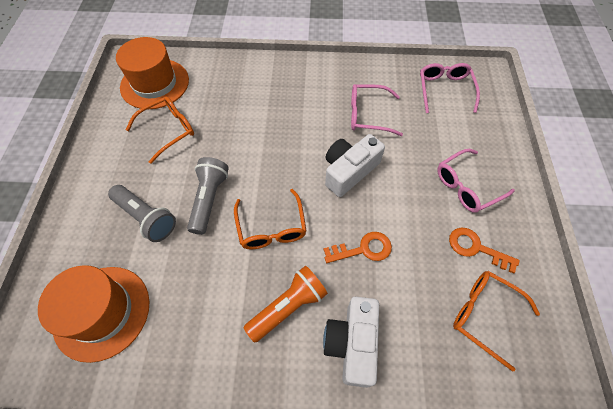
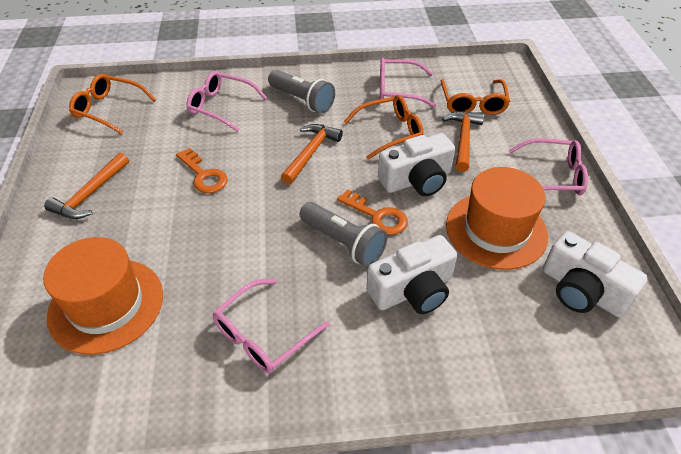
orange flashlight: 1 -> 0
orange hammer: 0 -> 3
pink glasses: 3 -> 4
white camera: 2 -> 3

